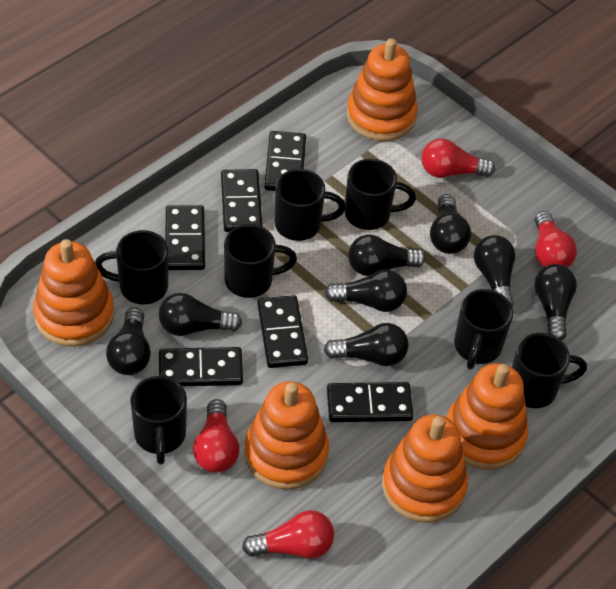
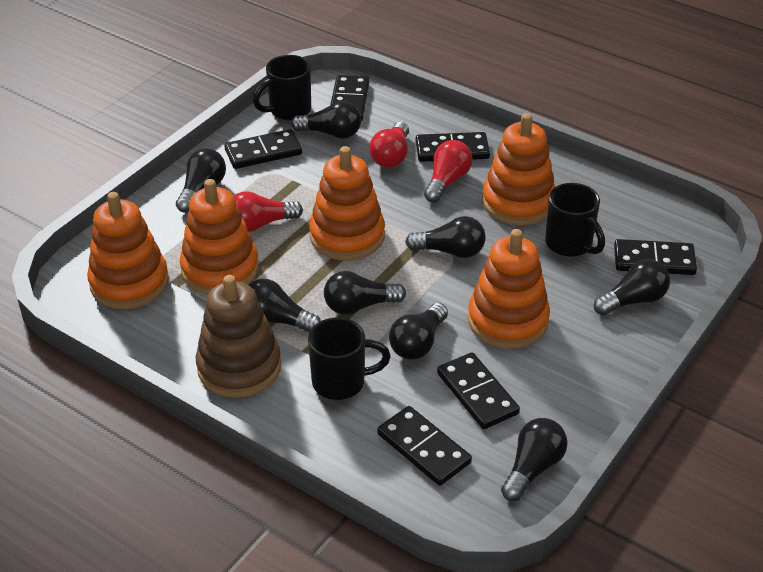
black mug: 7 -> 3
brown stacking toy: 0 -> 1
red light bulb: 4 -> 3

